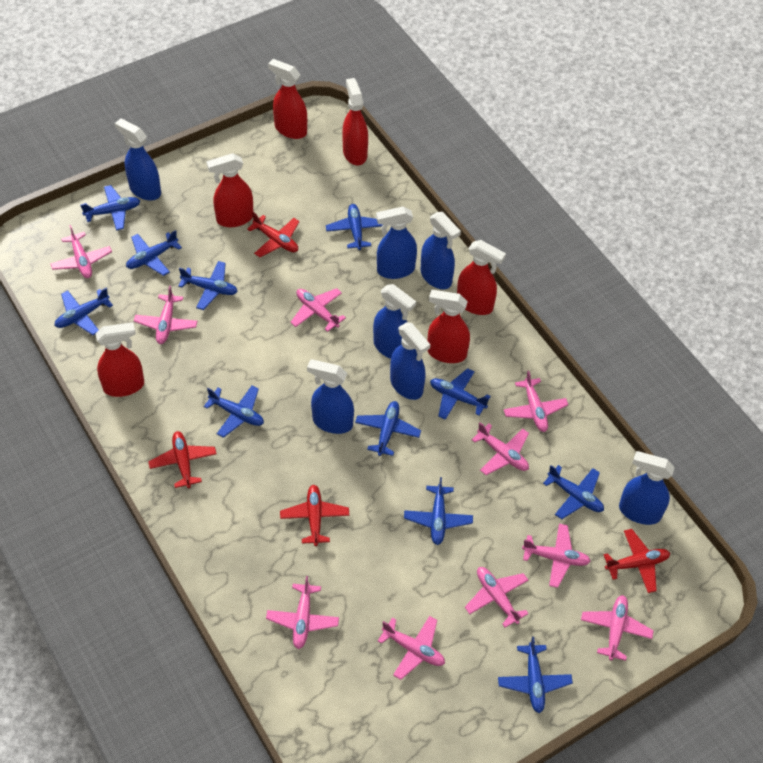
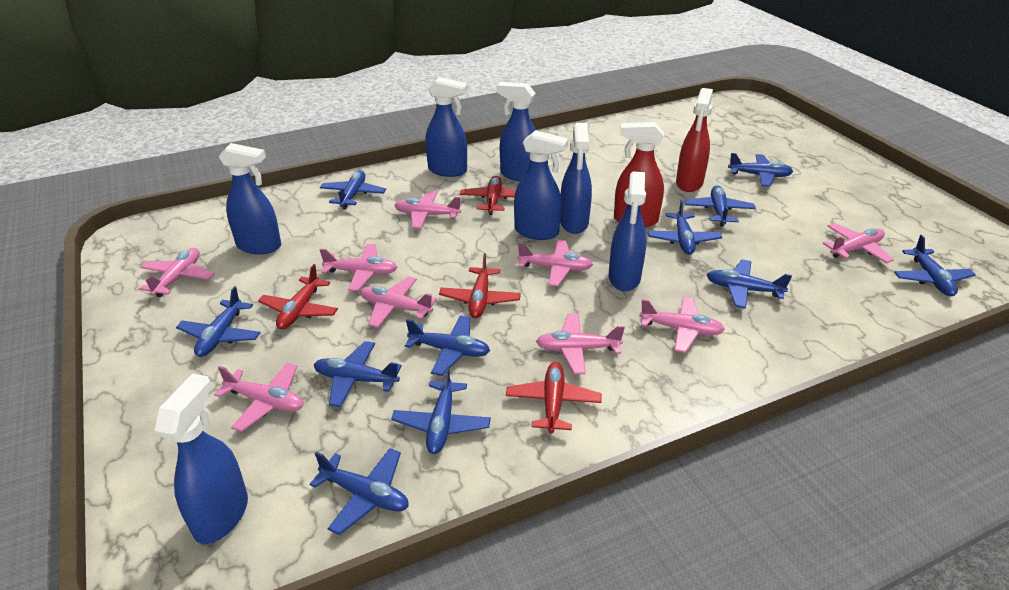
pink plane: 10 -> 9
red spray bottle: 6 -> 2

